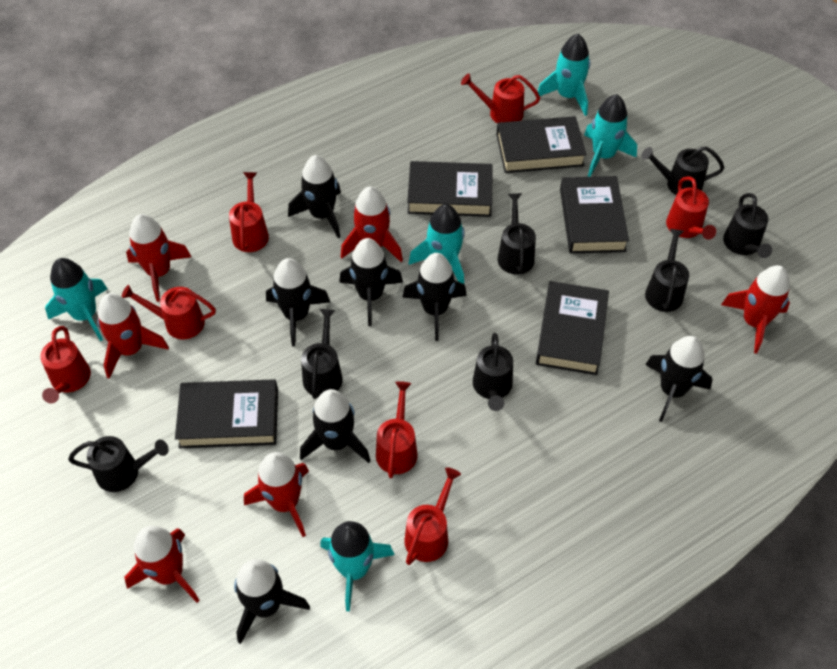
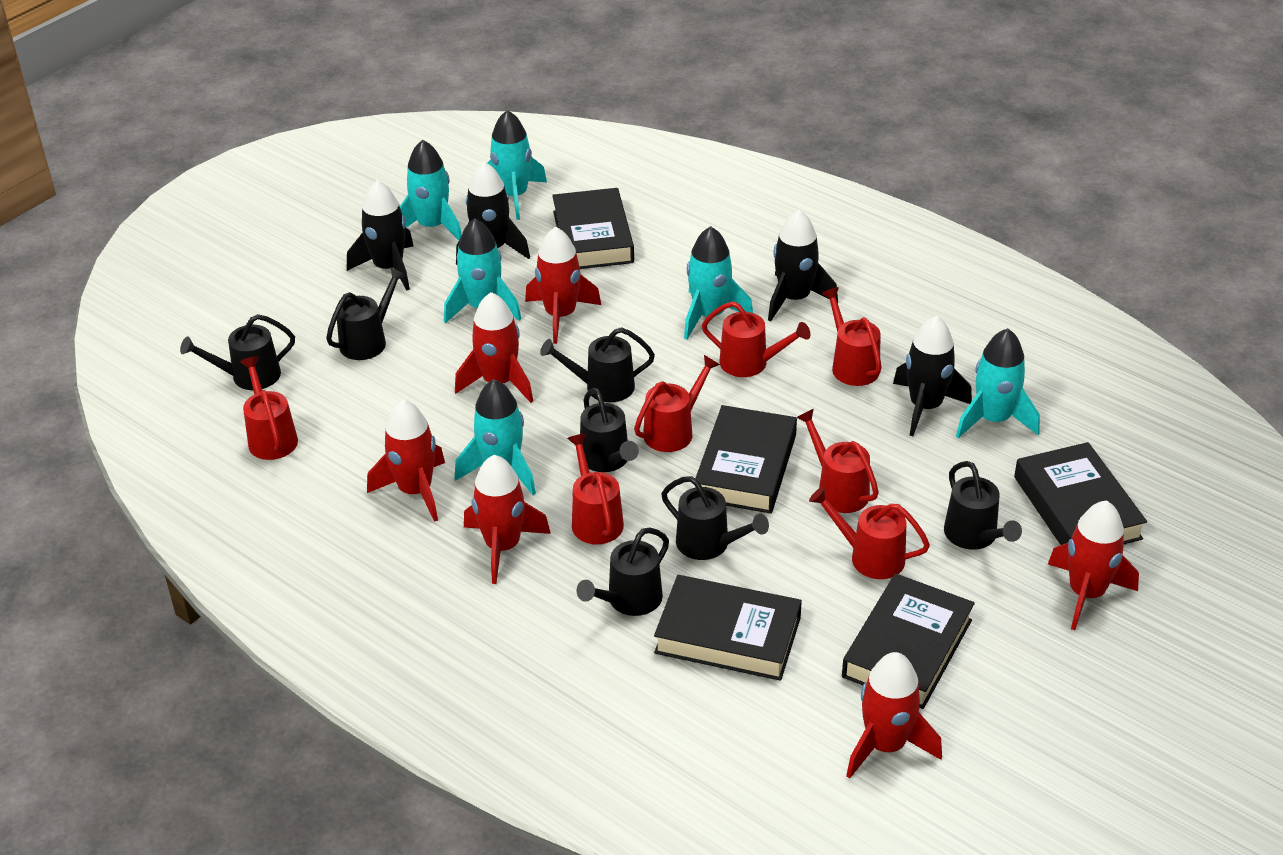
black rocket: 7 -> 4
turquoise rocket: 5 -> 6

